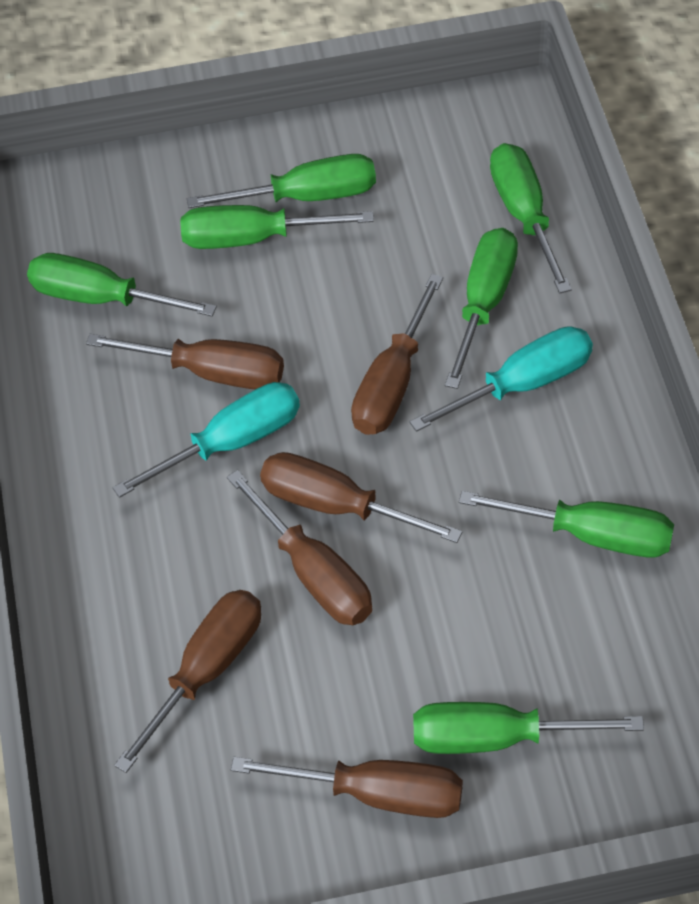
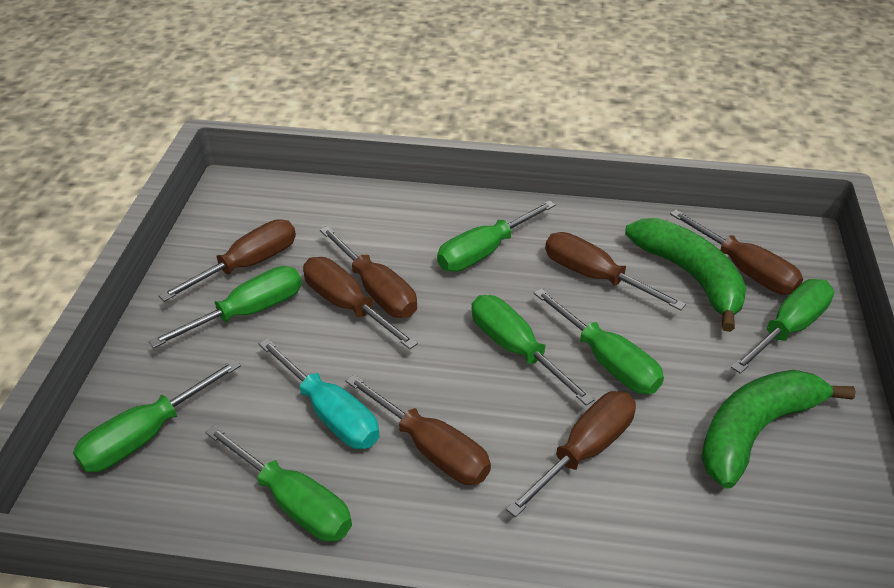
brown screwdriver: 6 -> 7
green banana: 0 -> 2
turquoise screwdriver: 2 -> 1

